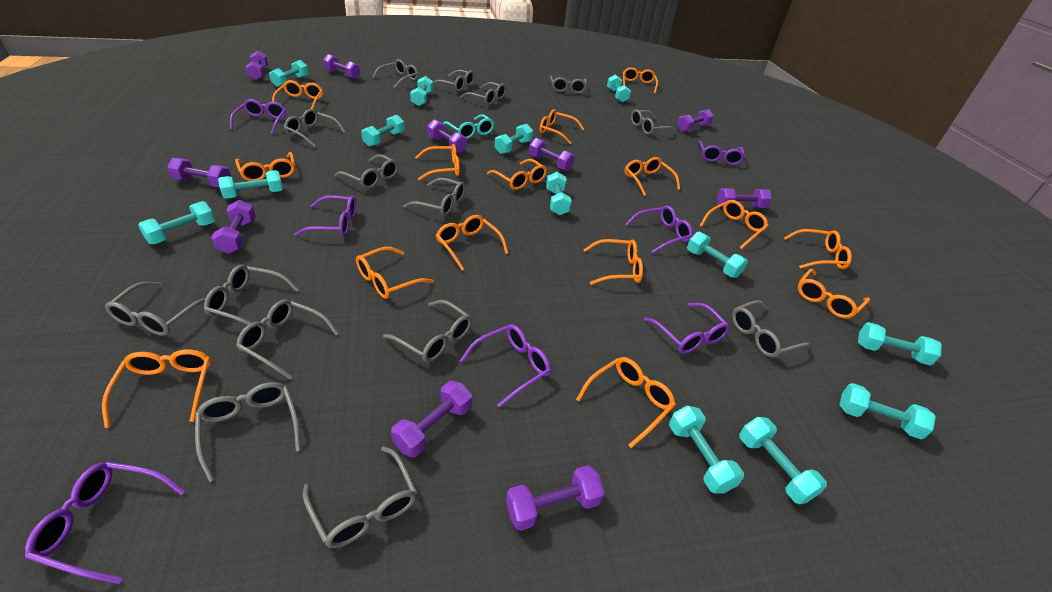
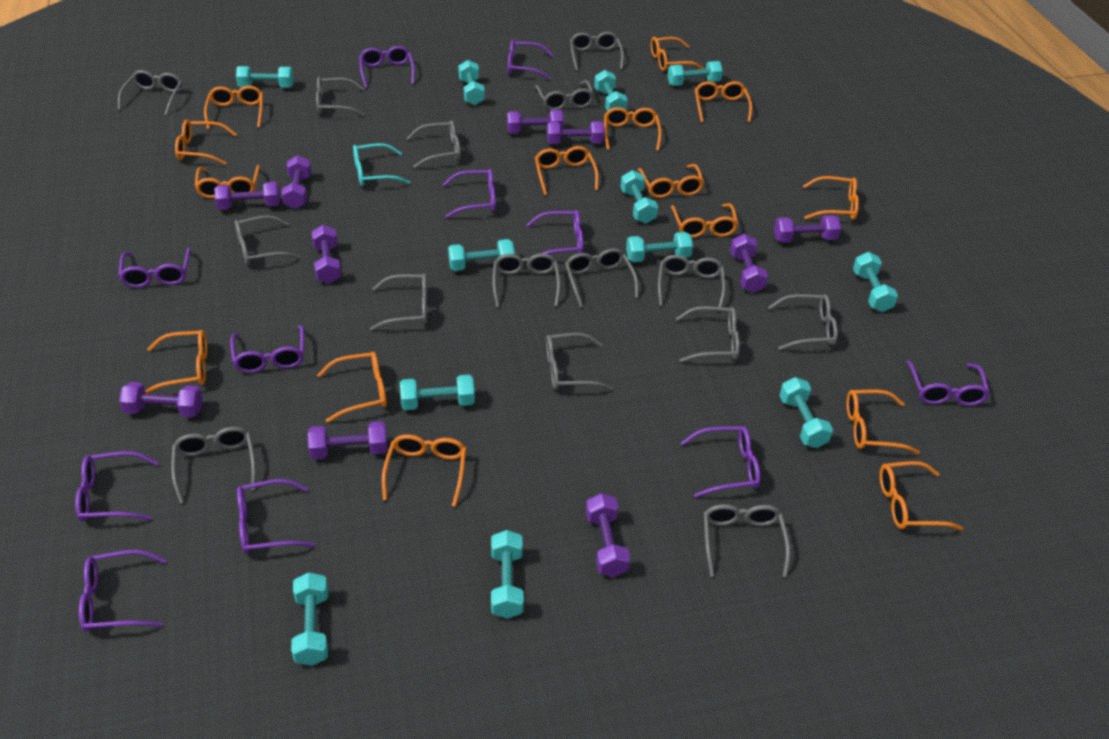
purple glasses: 7 -> 11
turquoise dumbbell: 13 -> 12

